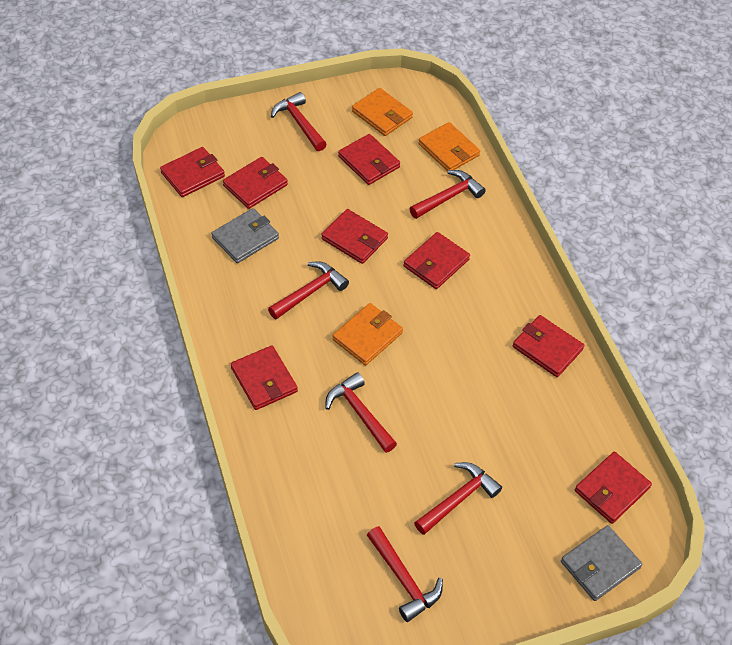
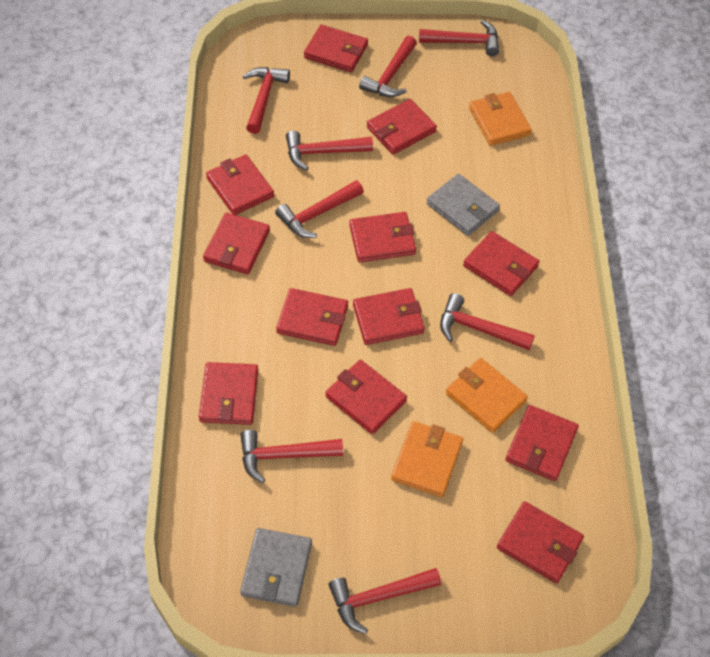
red hammer: 6 -> 8
red wallet: 8 -> 12

